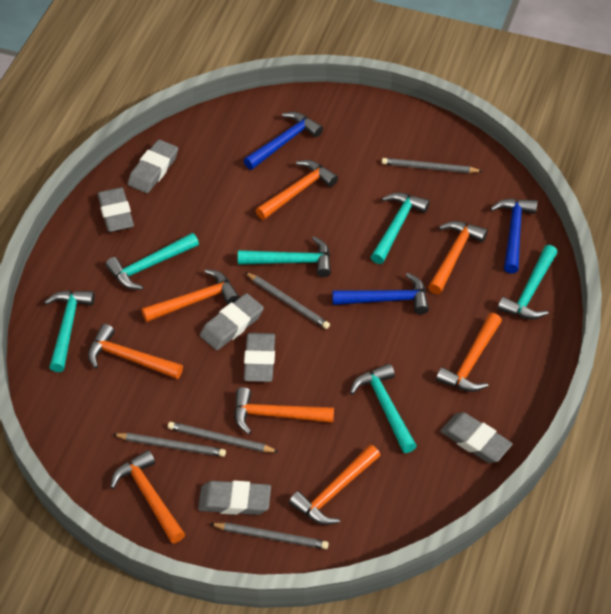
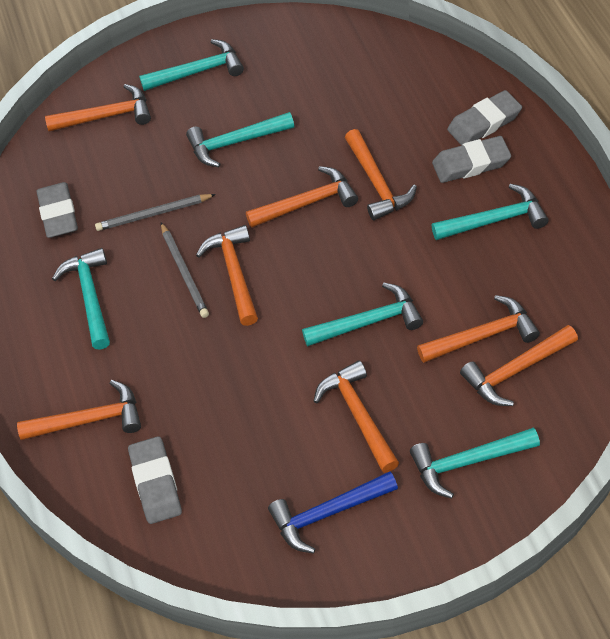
blue hammer: 3 -> 1
grey eraser: 6 -> 4
grey pencil: 5 -> 2

